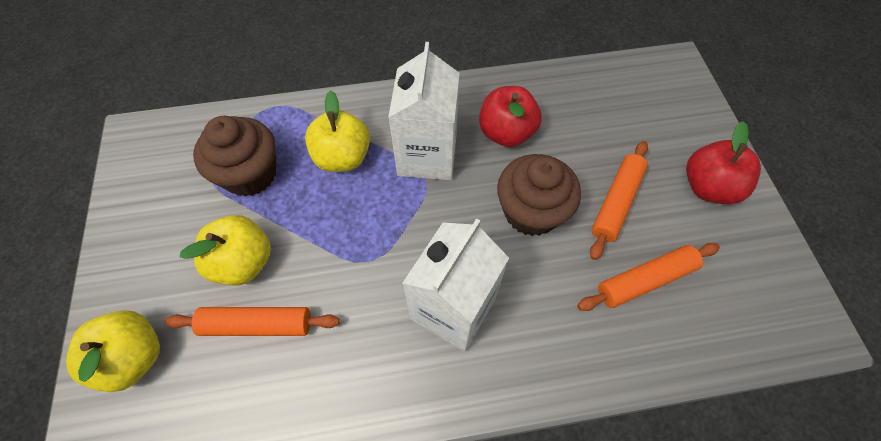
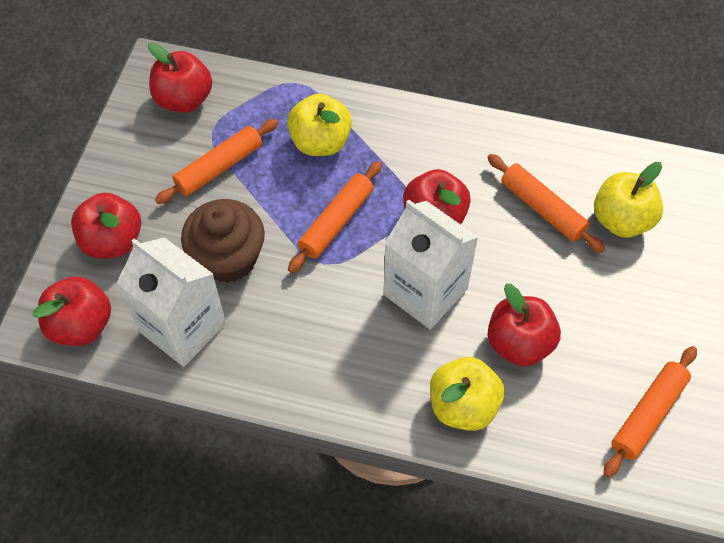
brown cupcake: 2 -> 1
orange rolling pin: 3 -> 4
red apple: 2 -> 5

